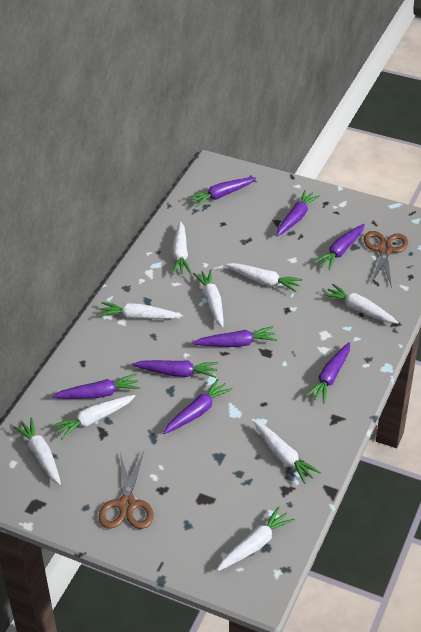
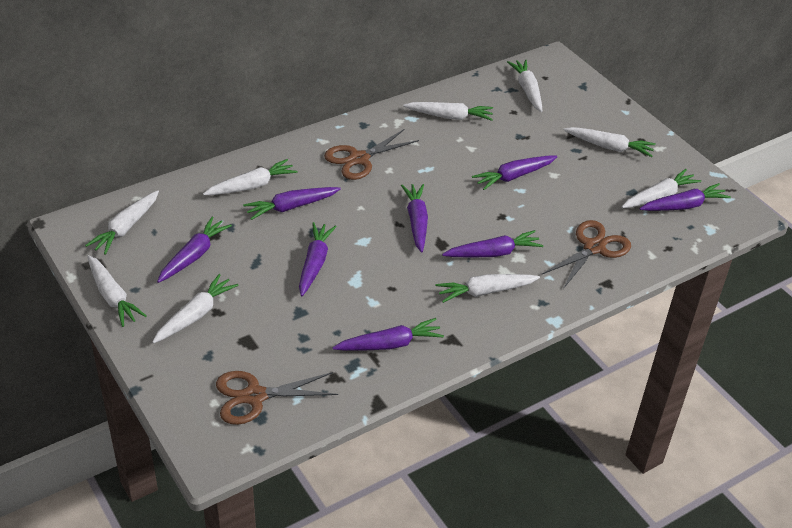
brown scissors: 2 -> 3

